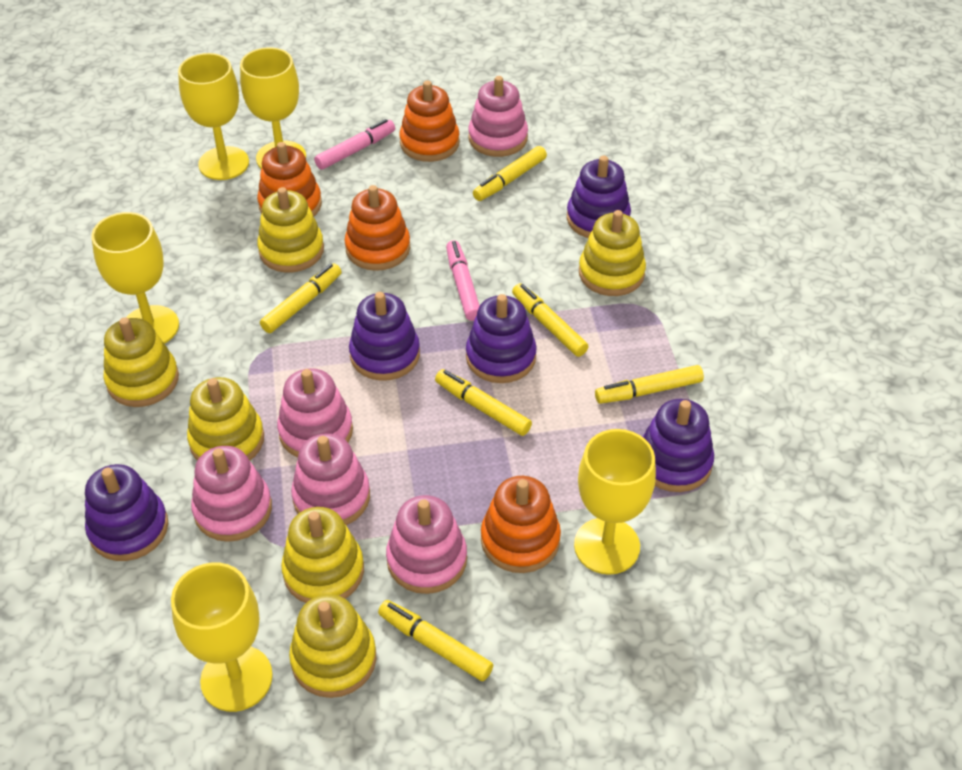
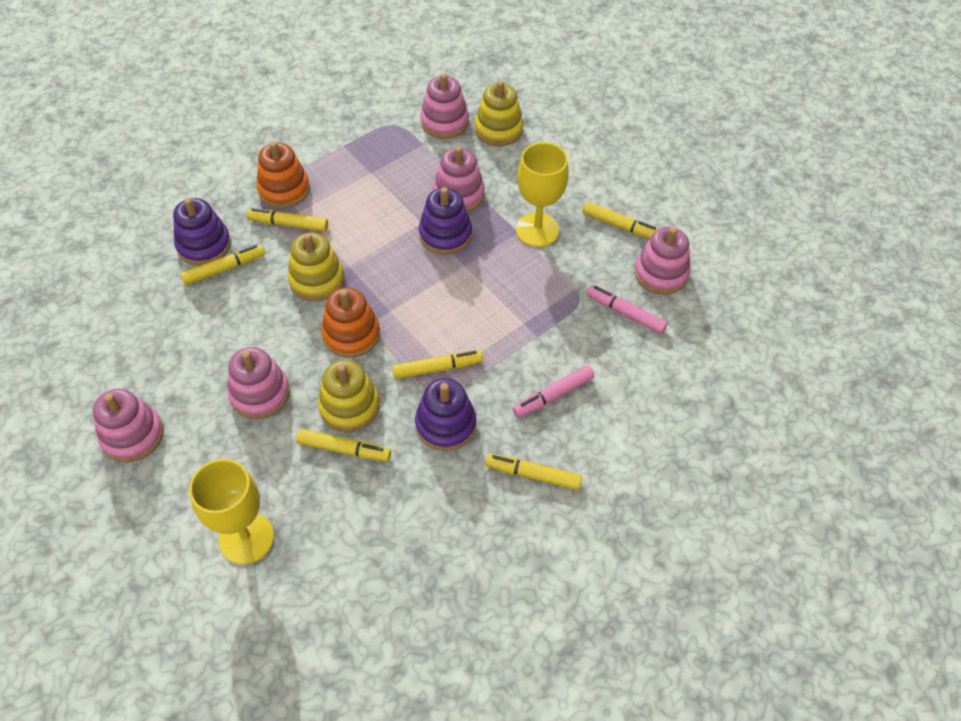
orange stacking toy: 4 -> 2
purple stacking toy: 5 -> 3
yellow goblet: 5 -> 2
yellow stacking toy: 6 -> 3

